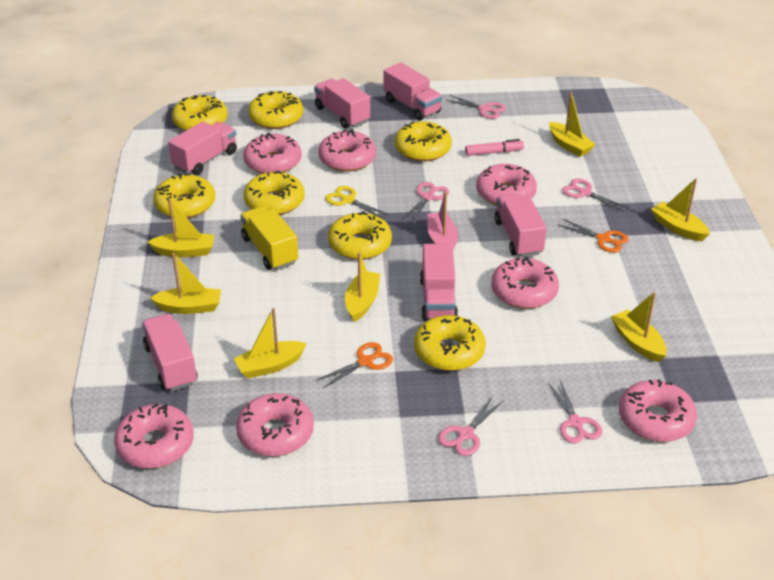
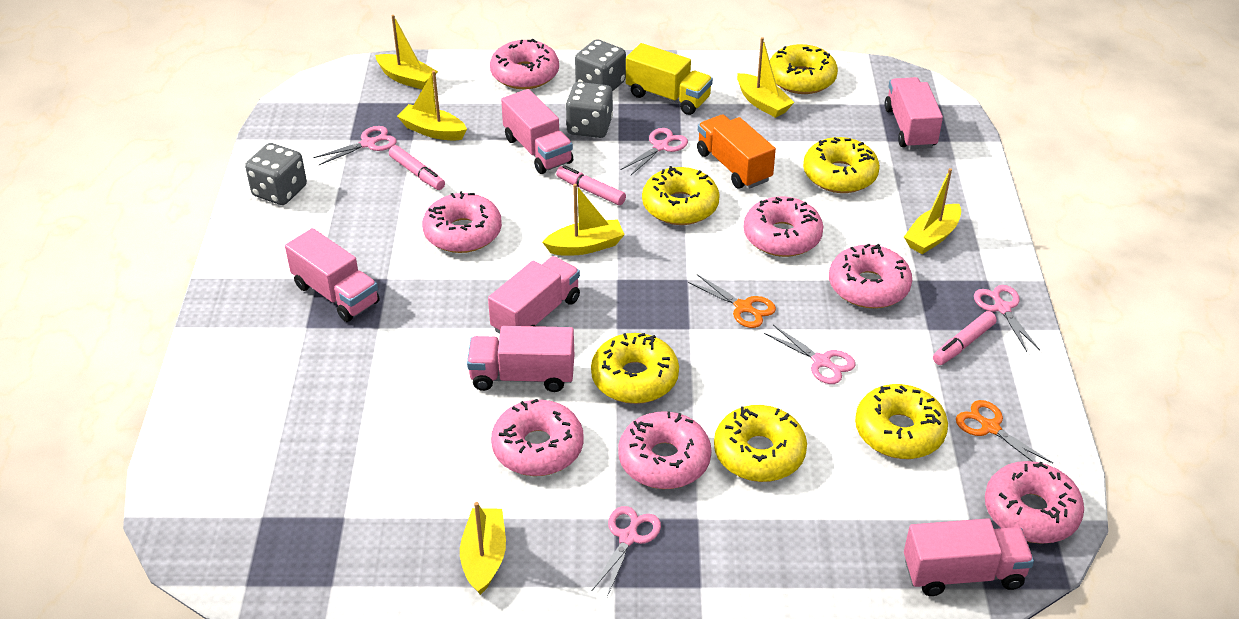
grey dice: 0 -> 3
orange truck: 0 -> 1
pink boat: 1 -> 0
pink marker: 1 -> 3
yellow boat: 7 -> 6
yellow donut: 7 -> 6
yellow scissors: 1 -> 0

